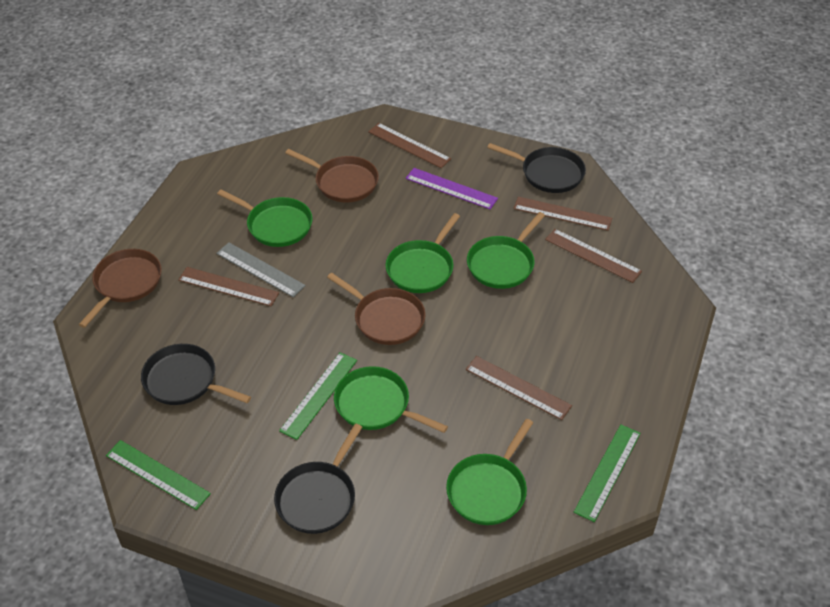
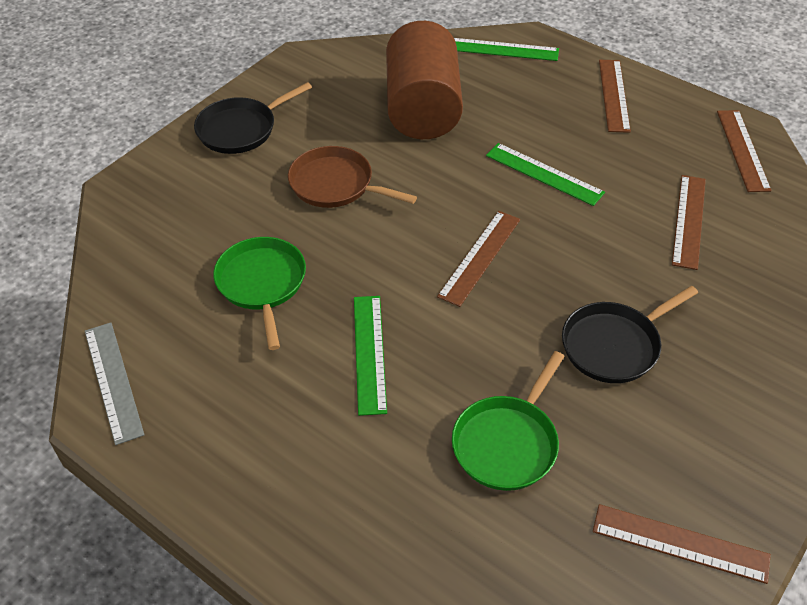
black pan: 3 -> 2
brown cylinder: 0 -> 1
brown pan: 3 -> 1
green pan: 5 -> 2
purple ruler: 1 -> 0

